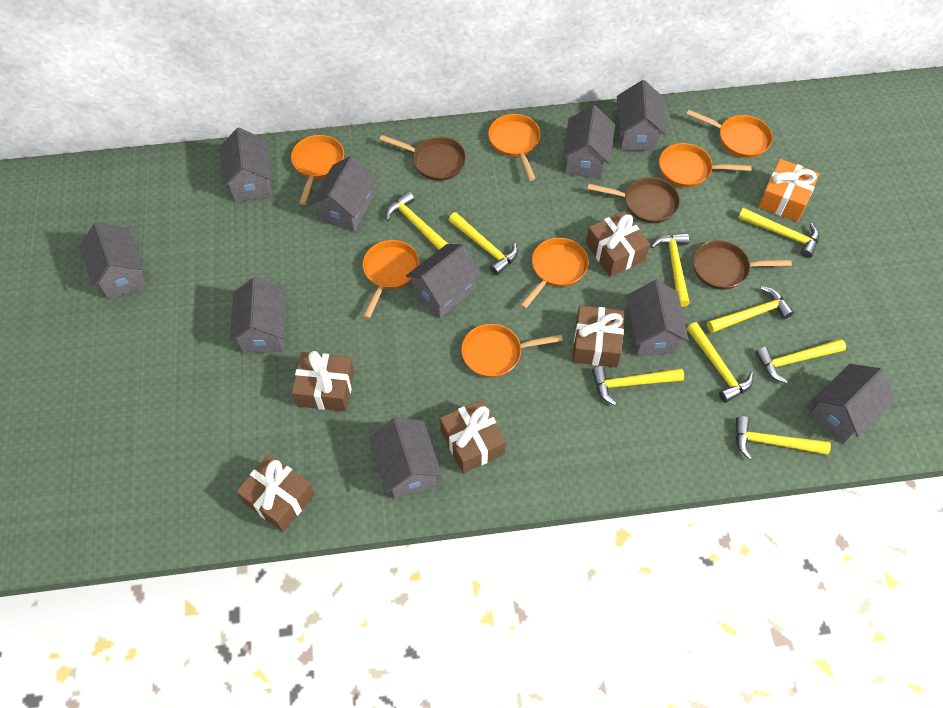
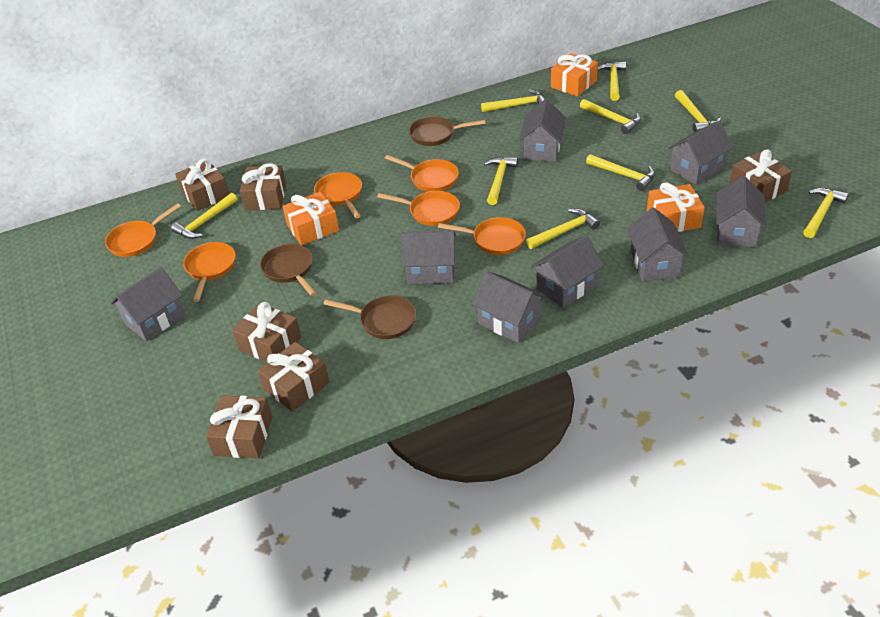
brown gift: 5 -> 6
grey house: 10 -> 8
orange gift: 1 -> 3
orange pan: 7 -> 6

